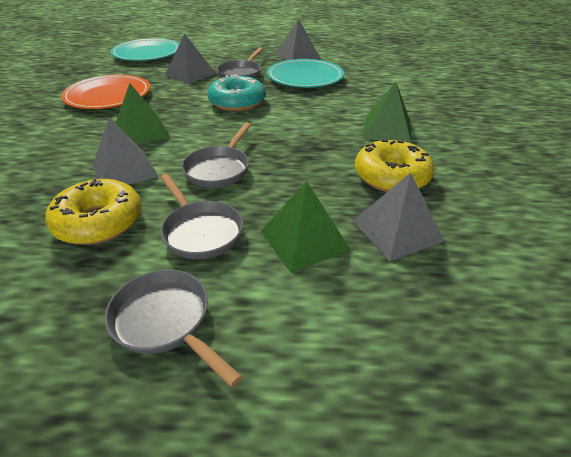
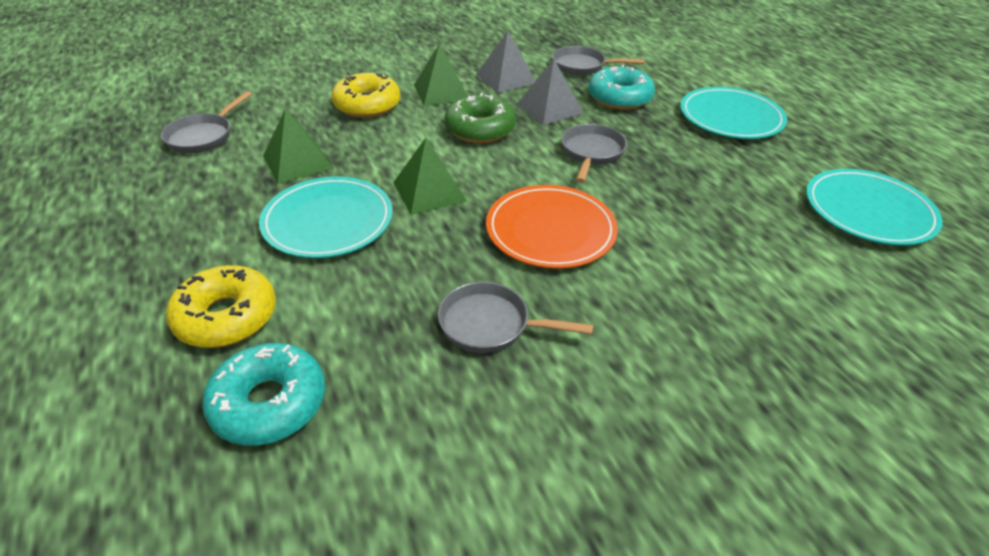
green donut: 0 -> 1
grey pyramid: 4 -> 2
turquoise donut: 1 -> 2
turquoise plate: 2 -> 3

